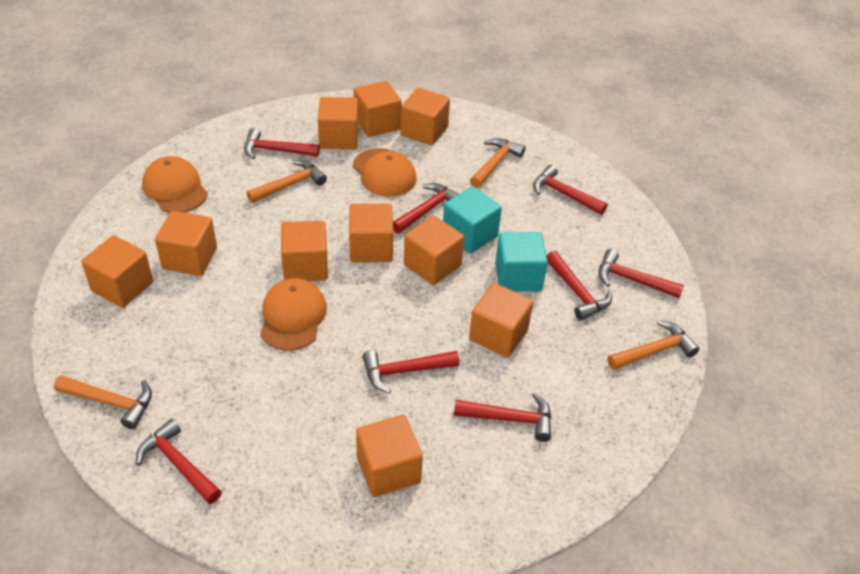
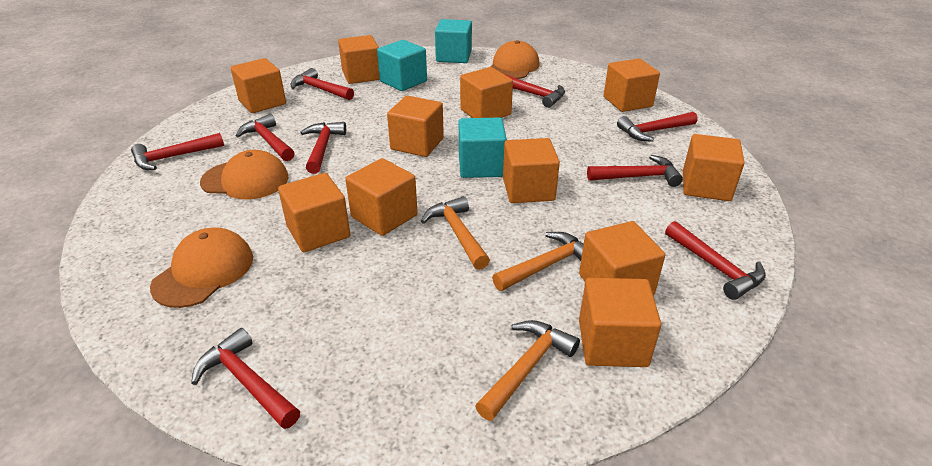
orange cube: 10 -> 11
orange hammer: 4 -> 3
red hammer: 8 -> 9
turquoise cube: 2 -> 3

